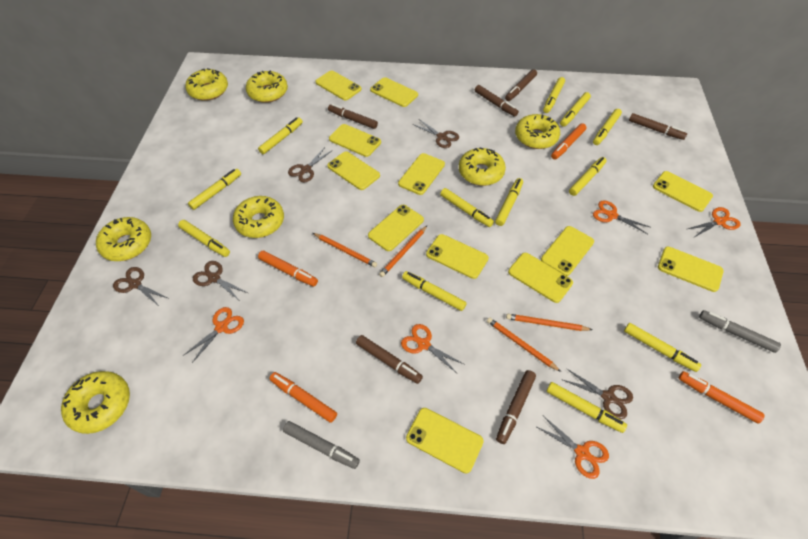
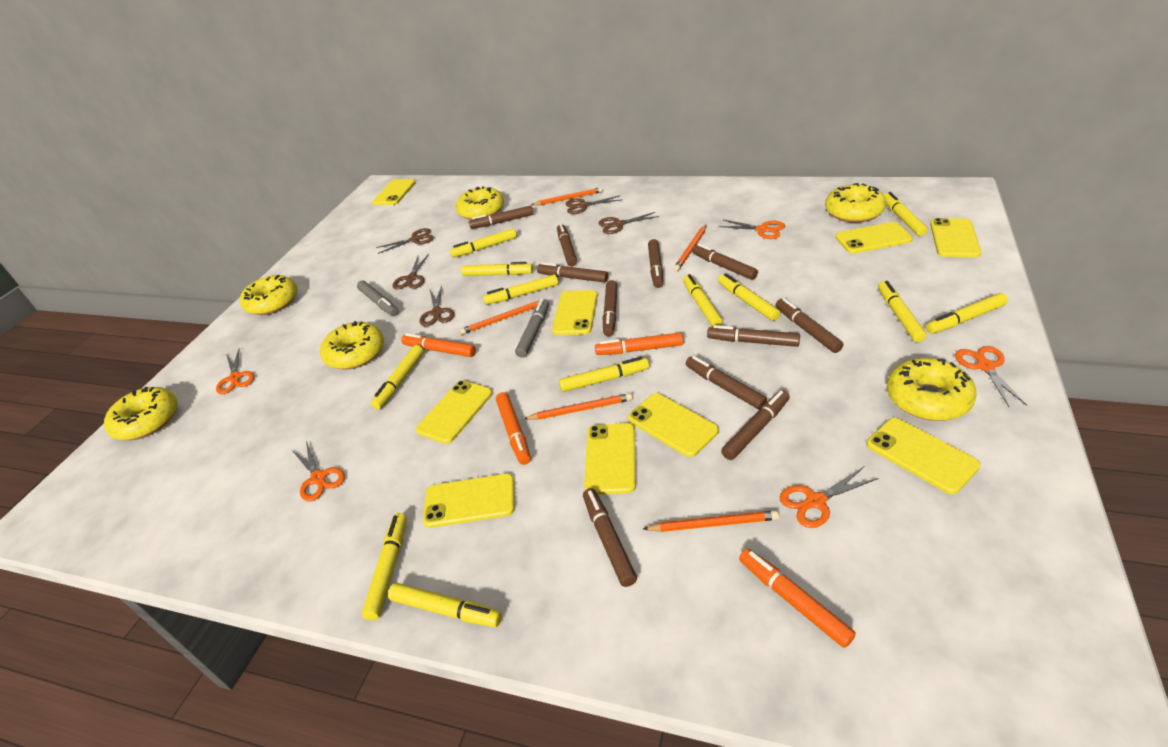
brown marker: 6 -> 11
orange pencil: 4 -> 5
yellow donut: 7 -> 6
yellow phone: 12 -> 9

